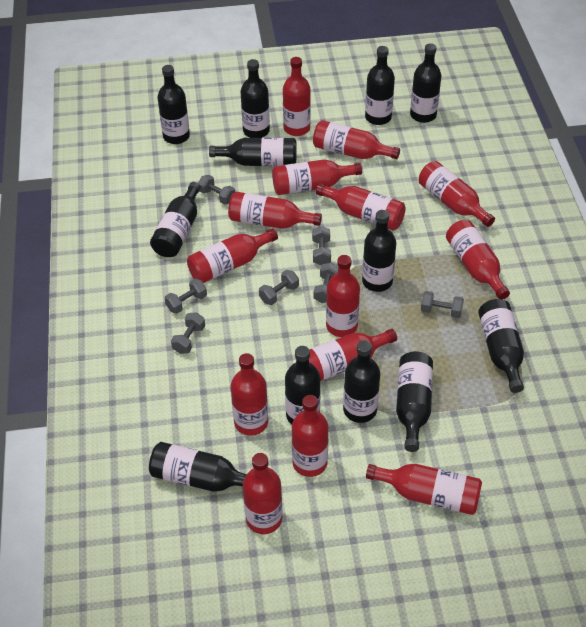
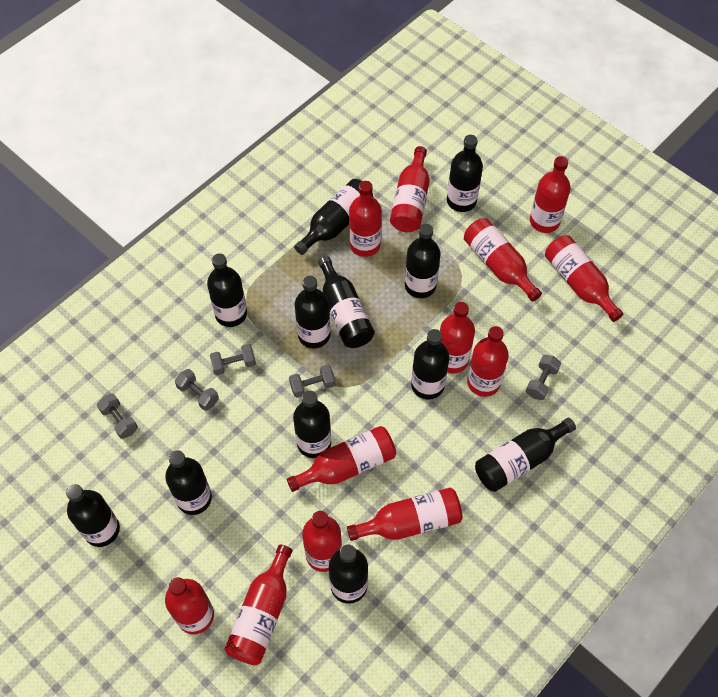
grey dumbbell: 7 -> 5
red bottle: 14 -> 12

